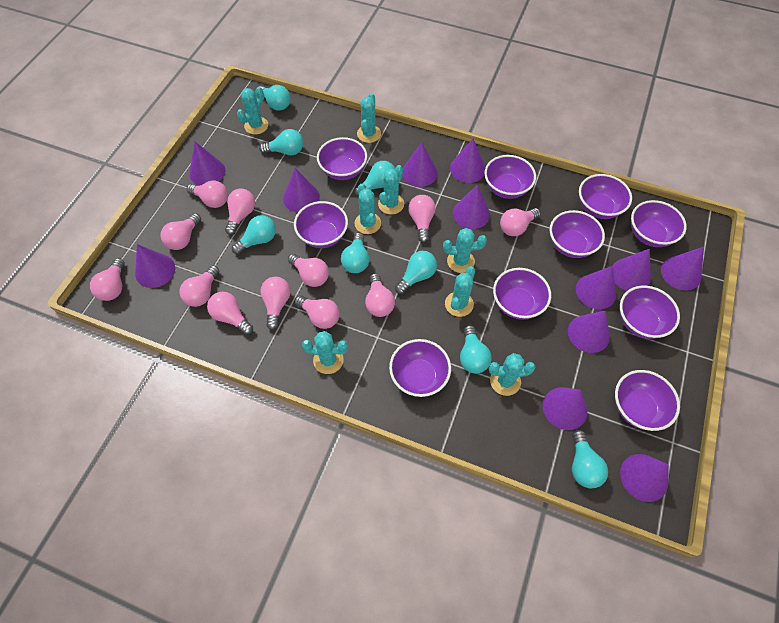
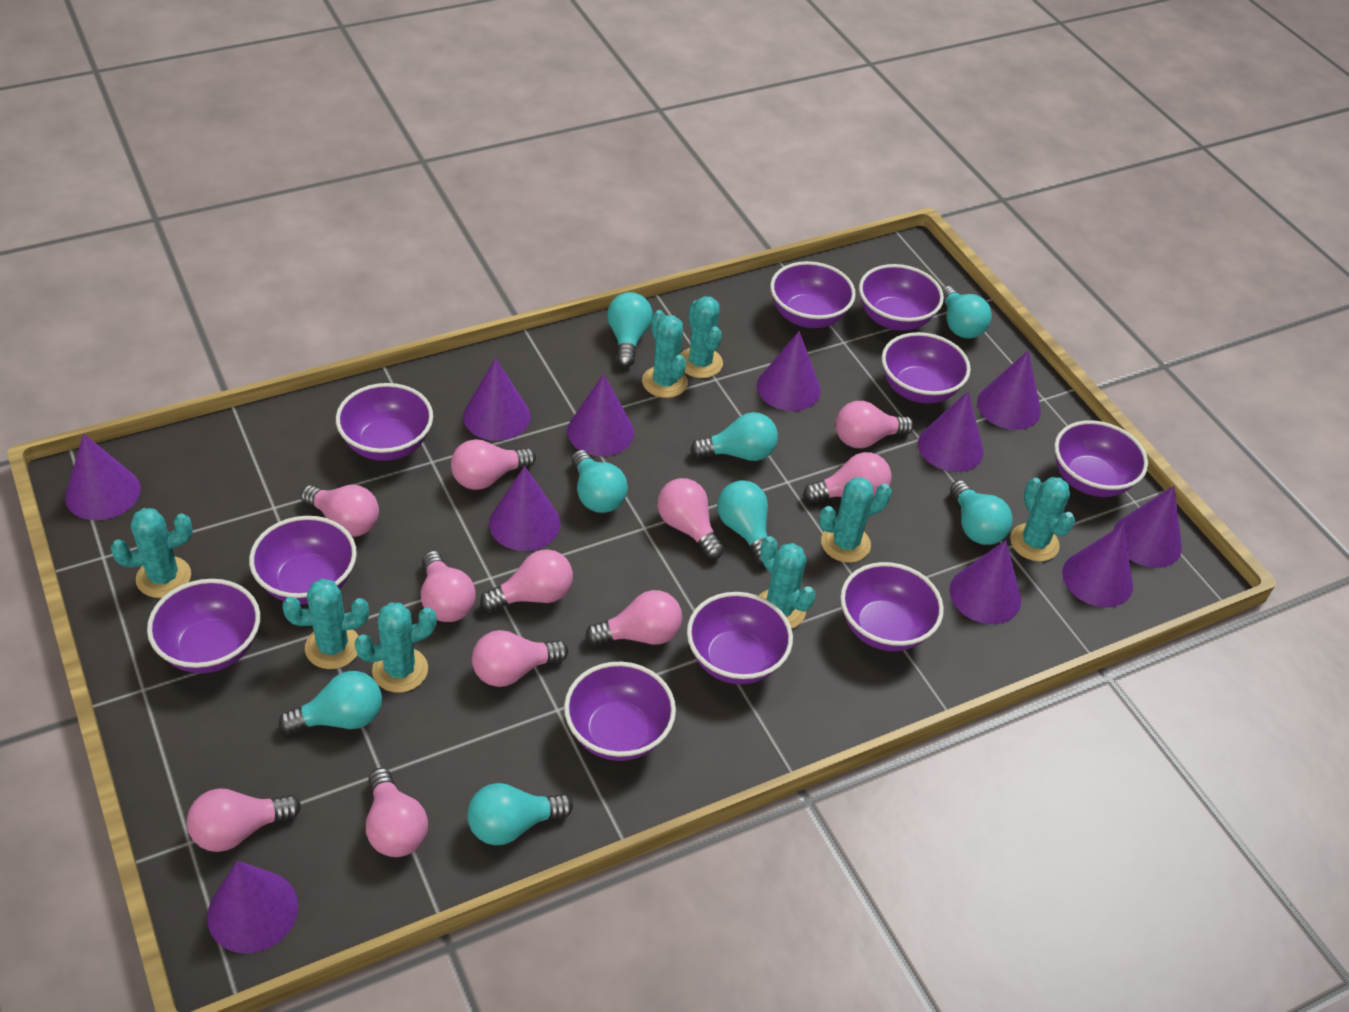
pink light bulb: 12 -> 11
purple cone: 12 -> 11

